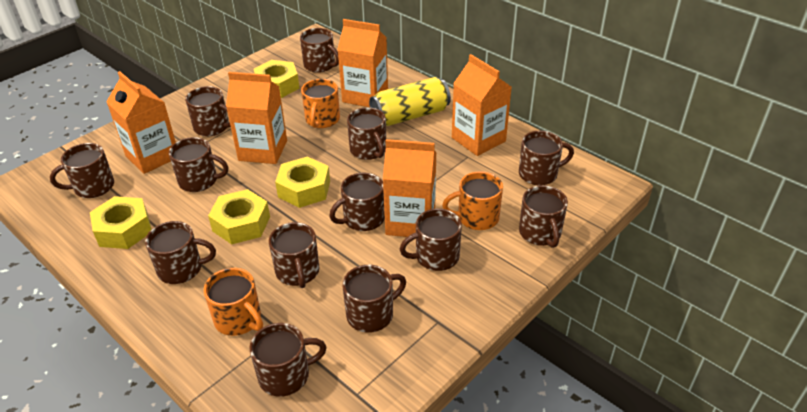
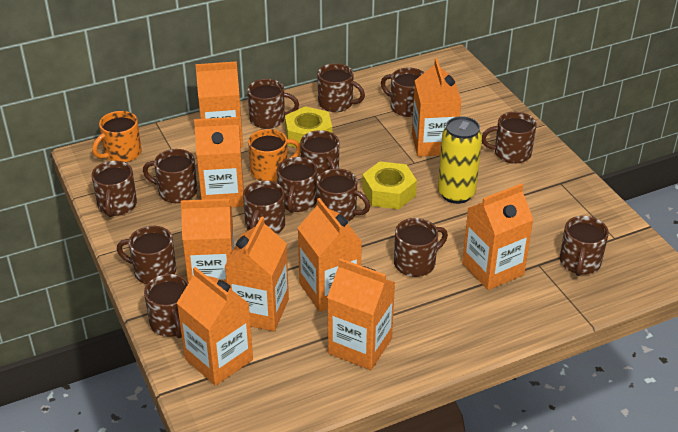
brown mug: 13 -> 14
orange carton: 5 -> 9
orange mug: 3 -> 2
yellow nut: 4 -> 2

